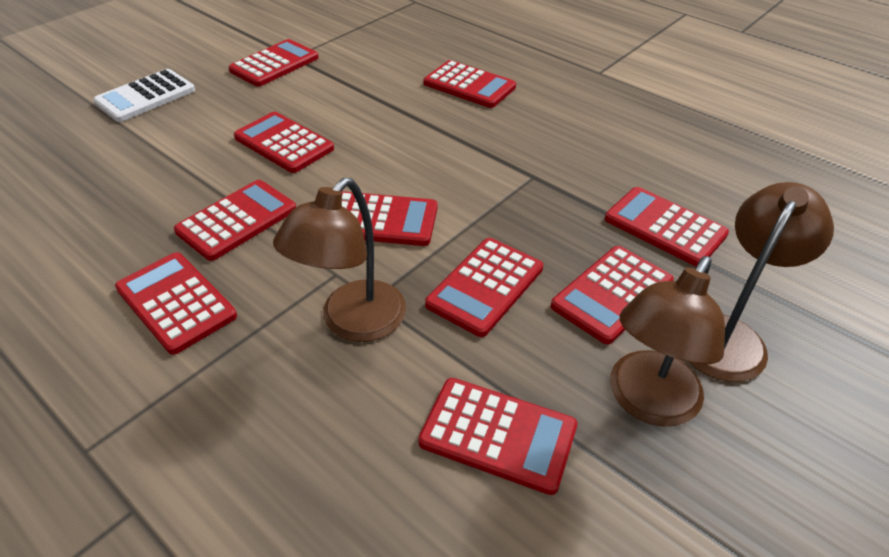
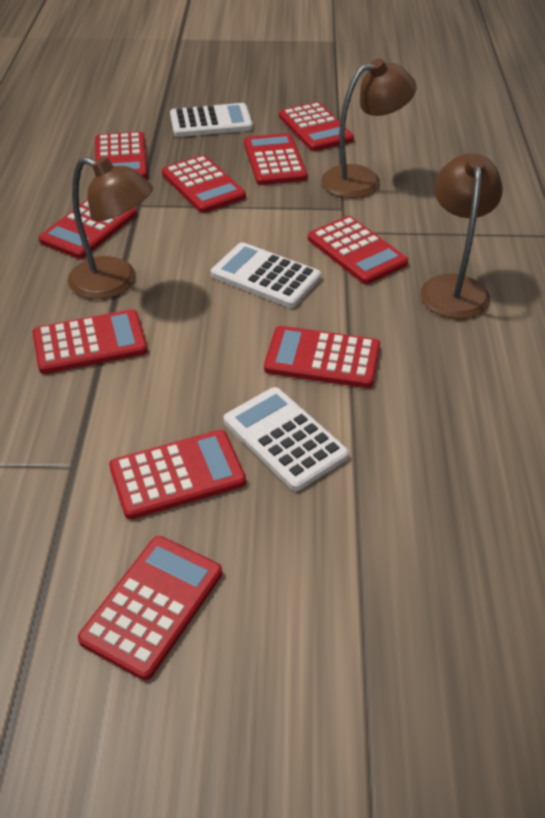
white calculator: 1 -> 3

